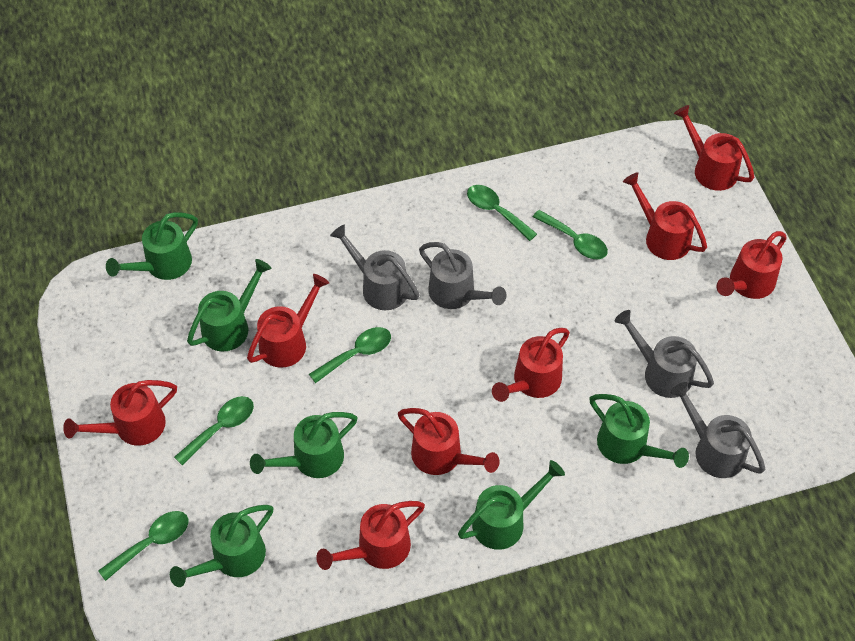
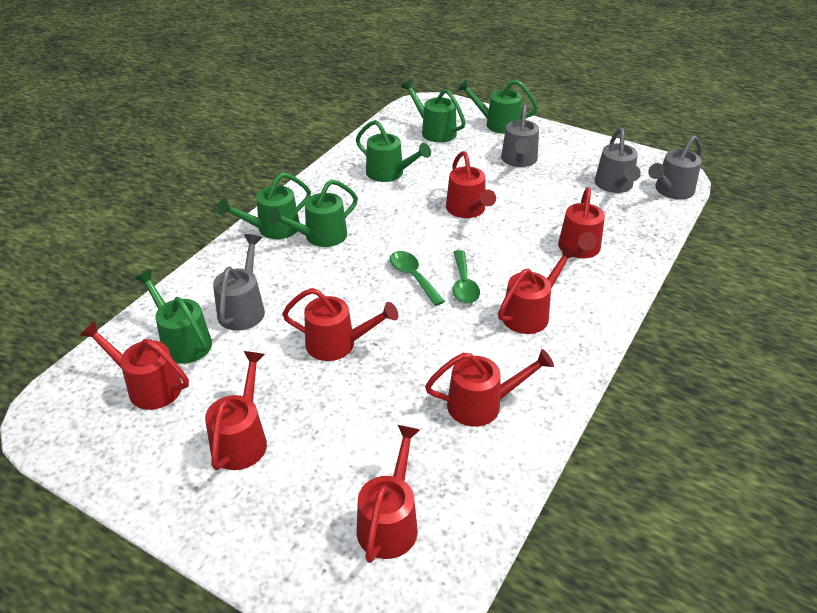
green spoon: 5 -> 2

